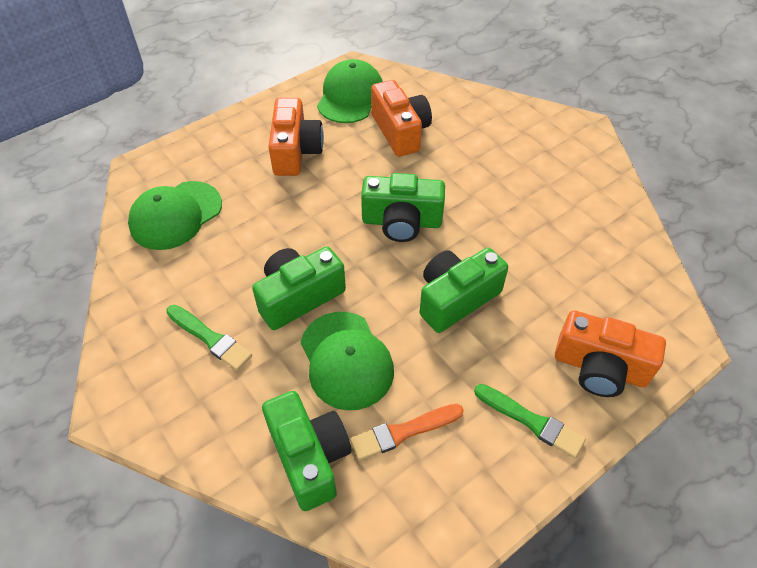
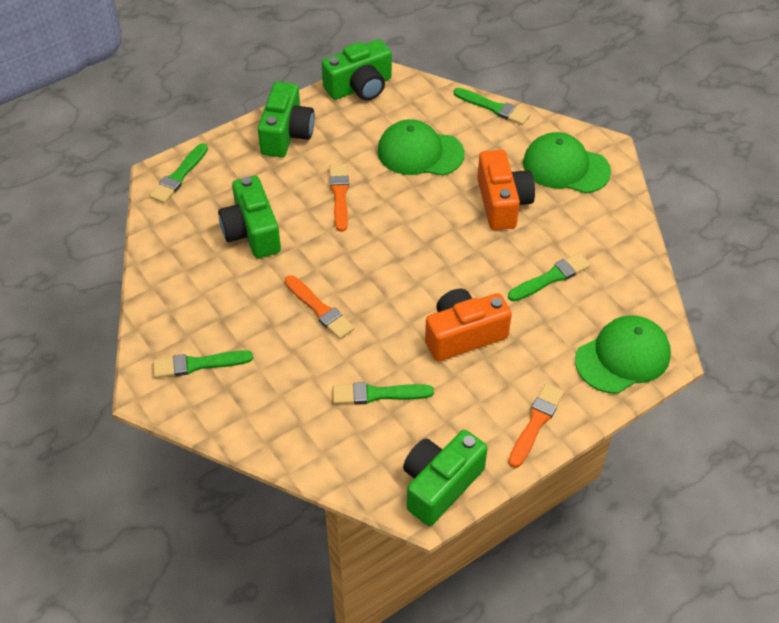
green brush: 2 -> 5
orange brush: 1 -> 3
orange camera: 3 -> 2

